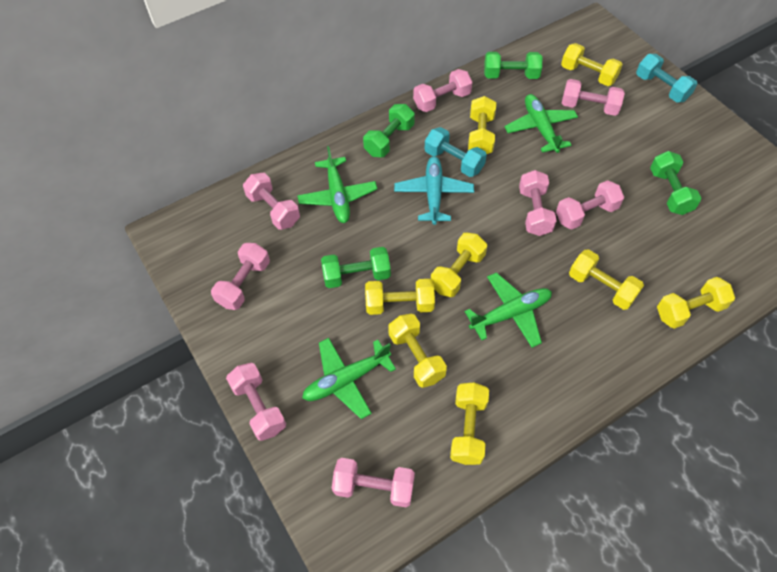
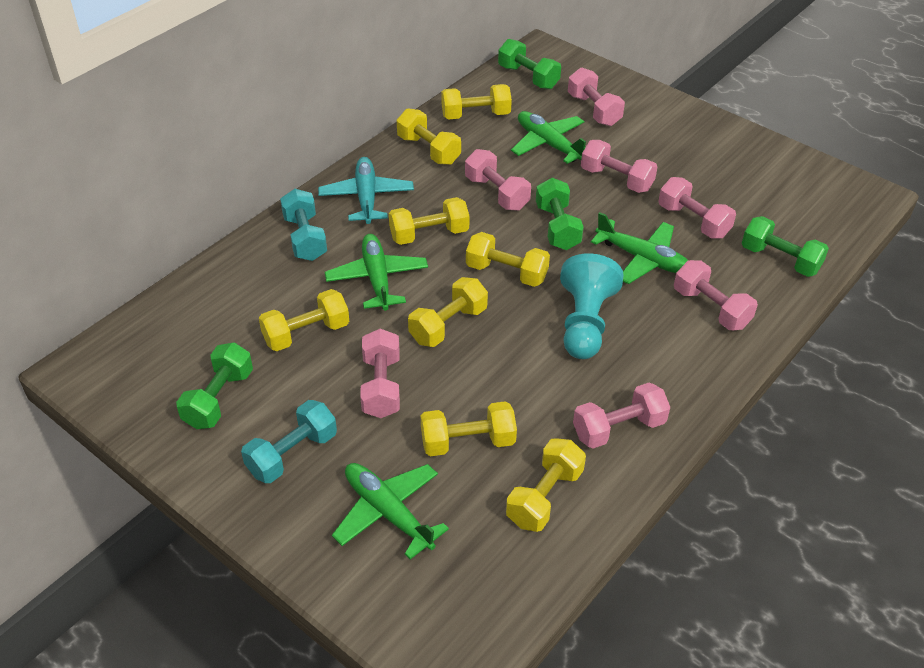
pink dumbbell: 8 -> 7
turquoise pawn: 0 -> 1

